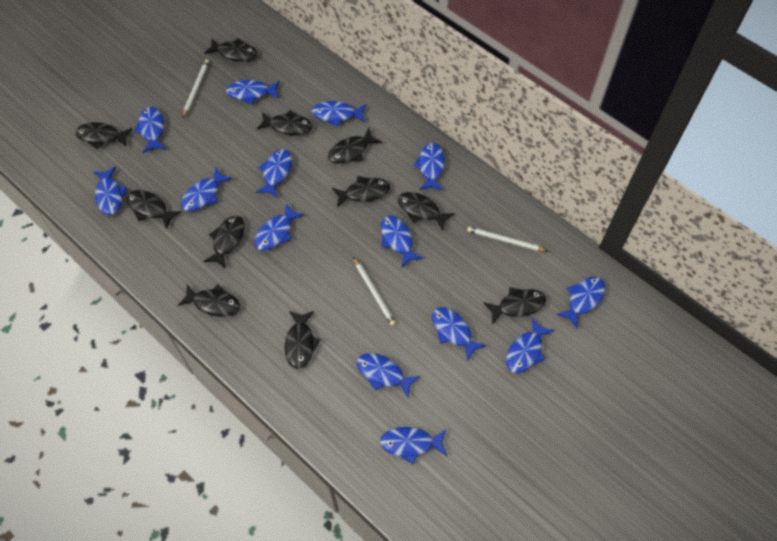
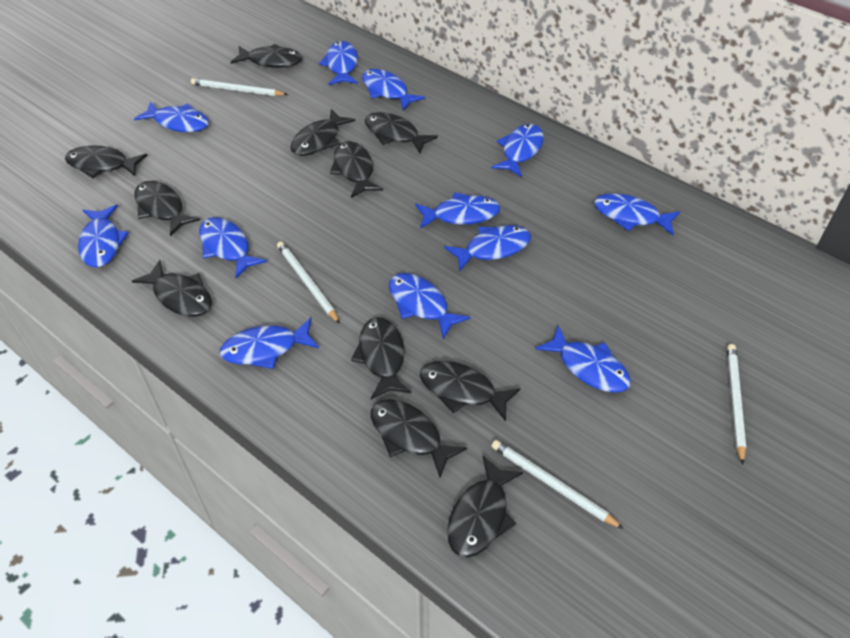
blue fish: 14 -> 12
white pencil: 3 -> 4

